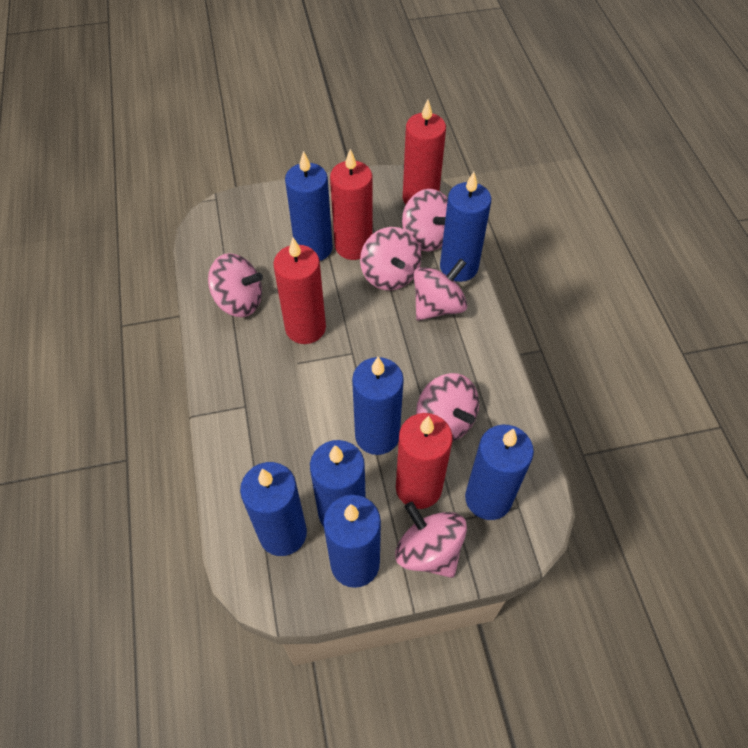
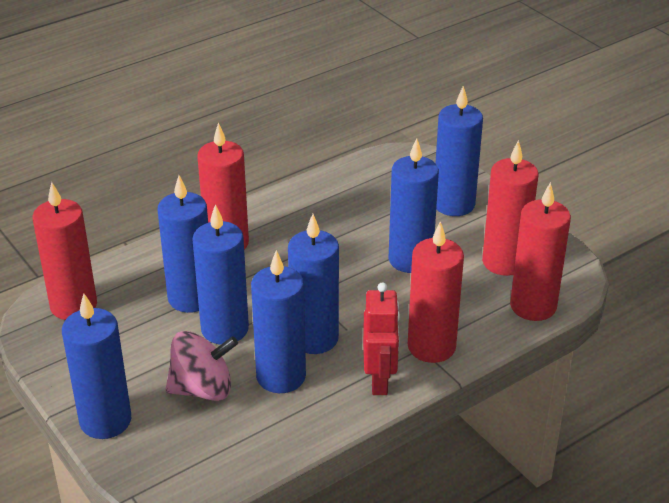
pink spinning top: 6 -> 1
red candle: 4 -> 5
red robot: 0 -> 1

